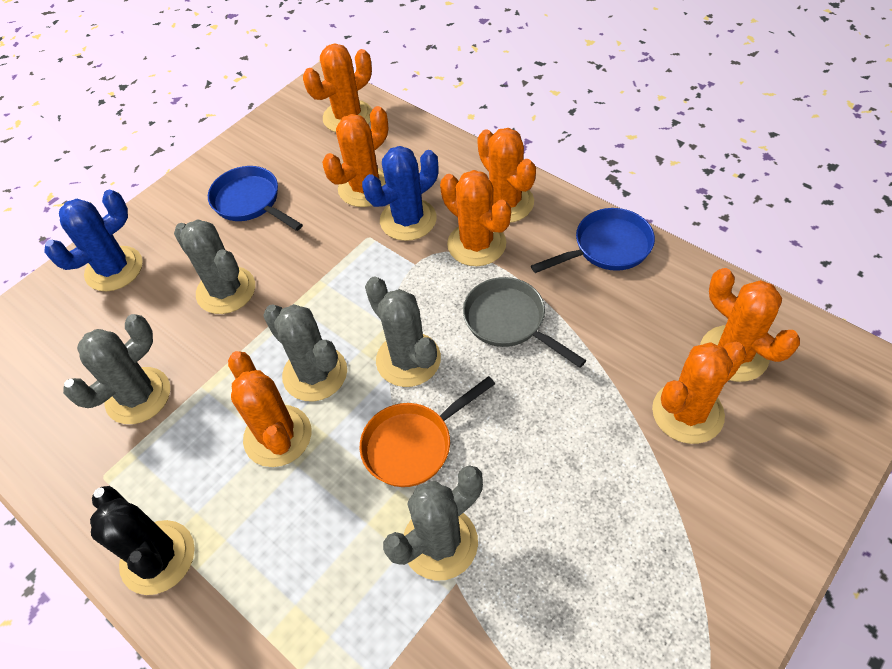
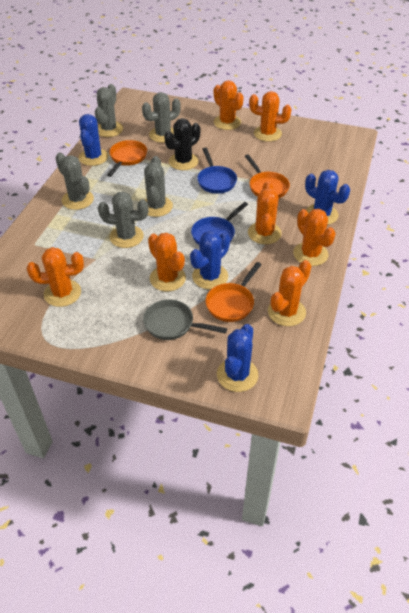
blue cactus: 2 -> 4
orange pan: 1 -> 3

